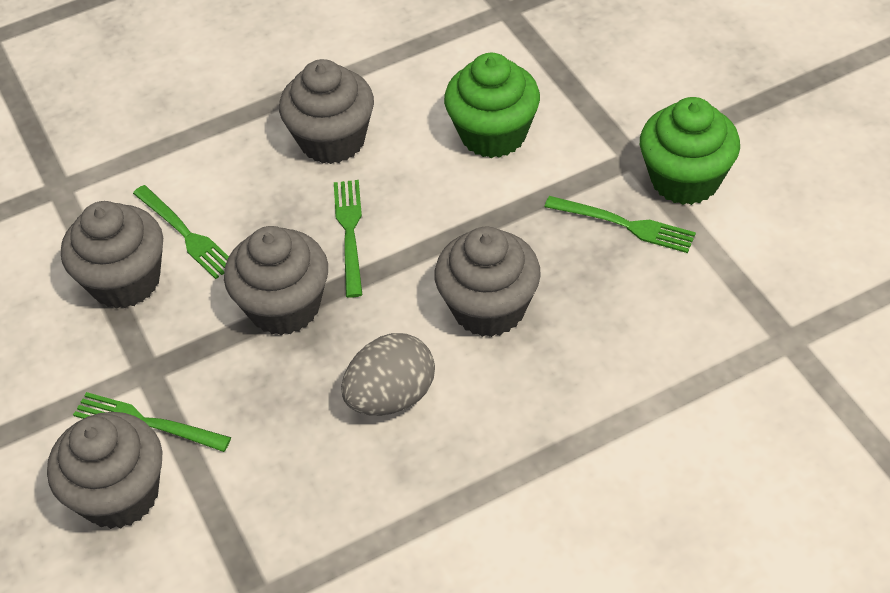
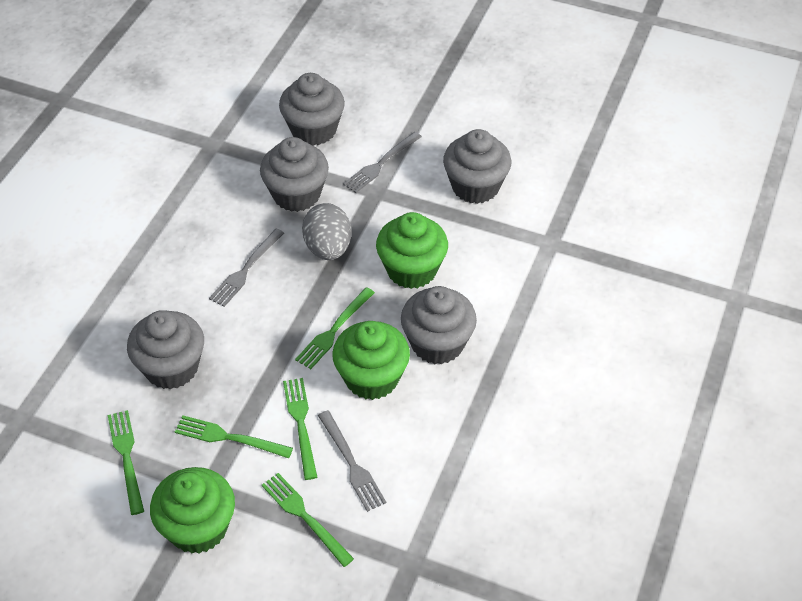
green cupcake: 2 -> 3
green fork: 4 -> 5
grey fork: 0 -> 3

